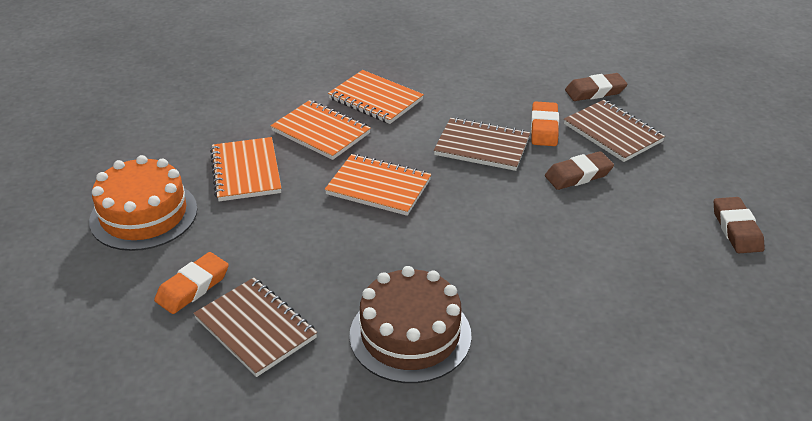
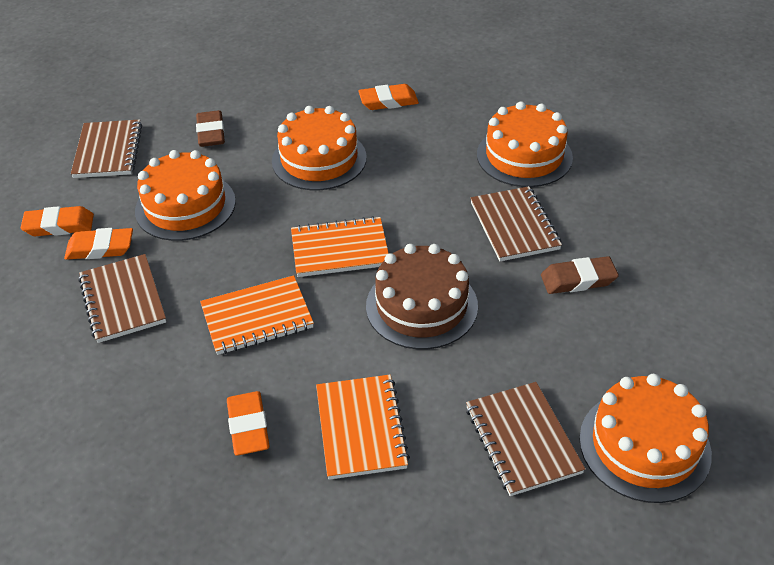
brown eraser: 3 -> 2
brown notebook: 3 -> 4
orange cake: 1 -> 4
orange eraser: 2 -> 4
orange notebook: 4 -> 3

